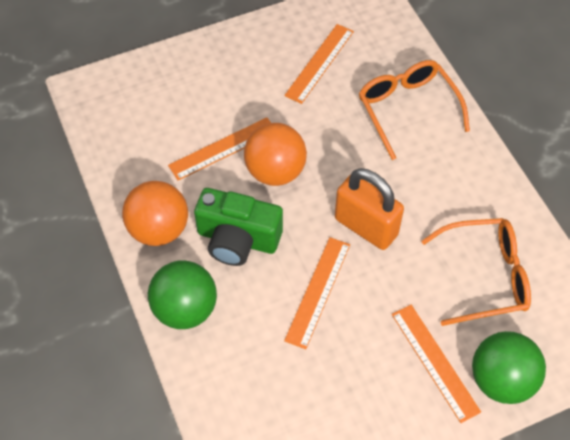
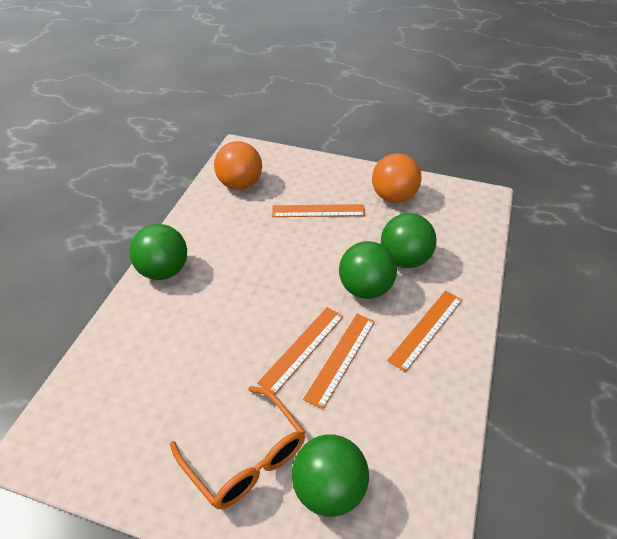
green ball: 2 -> 4
green camera: 1 -> 0
orange glasses: 2 -> 1
orange padlock: 1 -> 0

